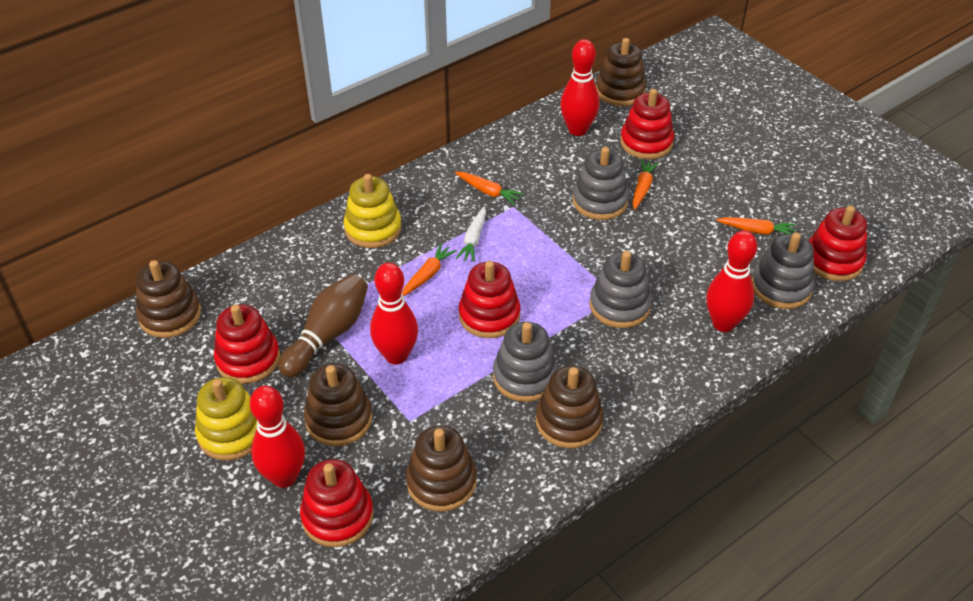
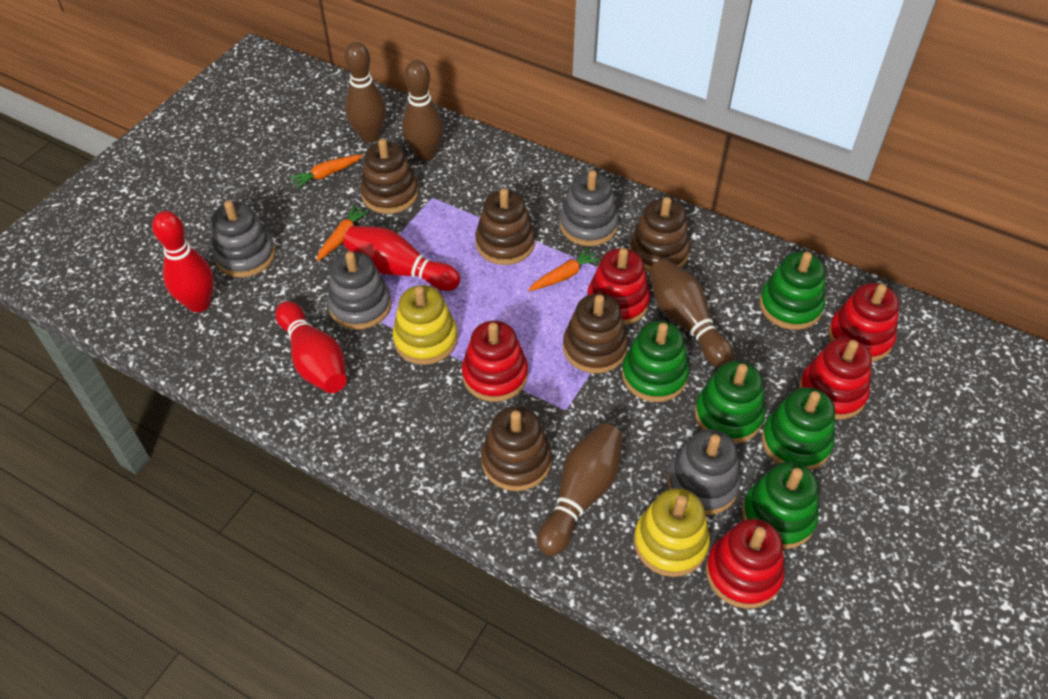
brown bowling pin: 1 -> 4
green stacking toy: 0 -> 5
orange carrot: 4 -> 3
red bowling pin: 4 -> 3
white carrot: 1 -> 0

